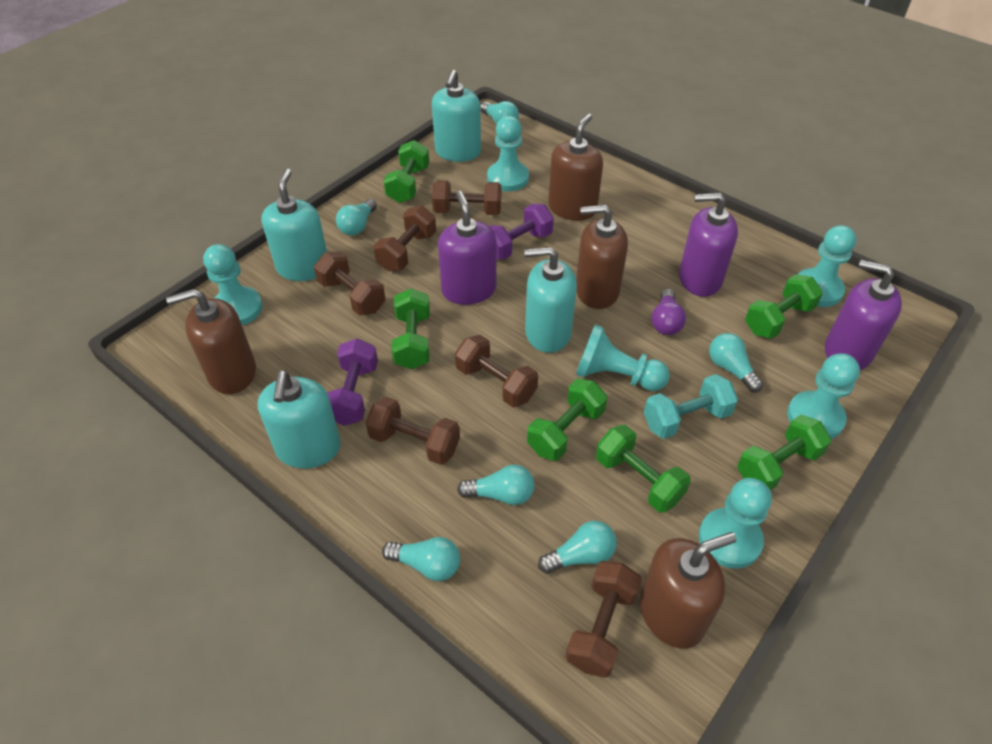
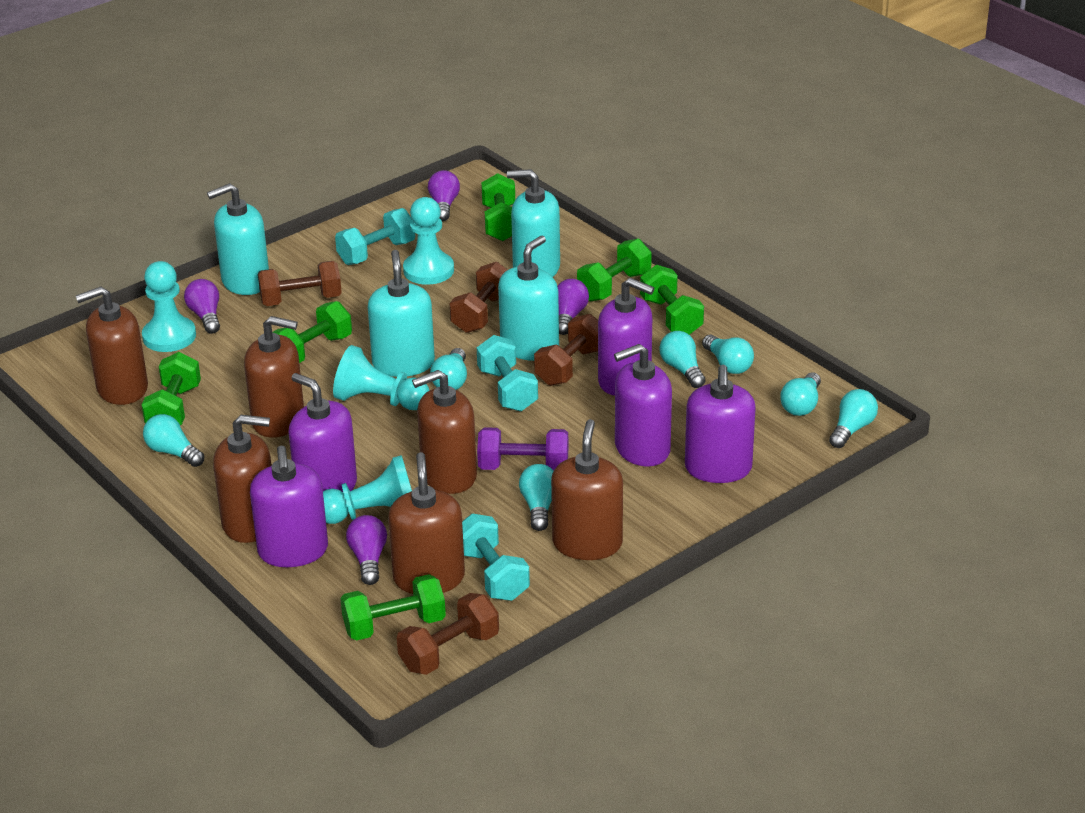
brown dumbbell: 6 -> 4
brown soap dispenser: 4 -> 6
purple dumbbell: 2 -> 1
purple light bulb: 1 -> 4
purple soap dispenser: 3 -> 5
turquoise dumbbell: 1 -> 3
turquoise light bulb: 6 -> 7
turquoise pawn: 6 -> 4

